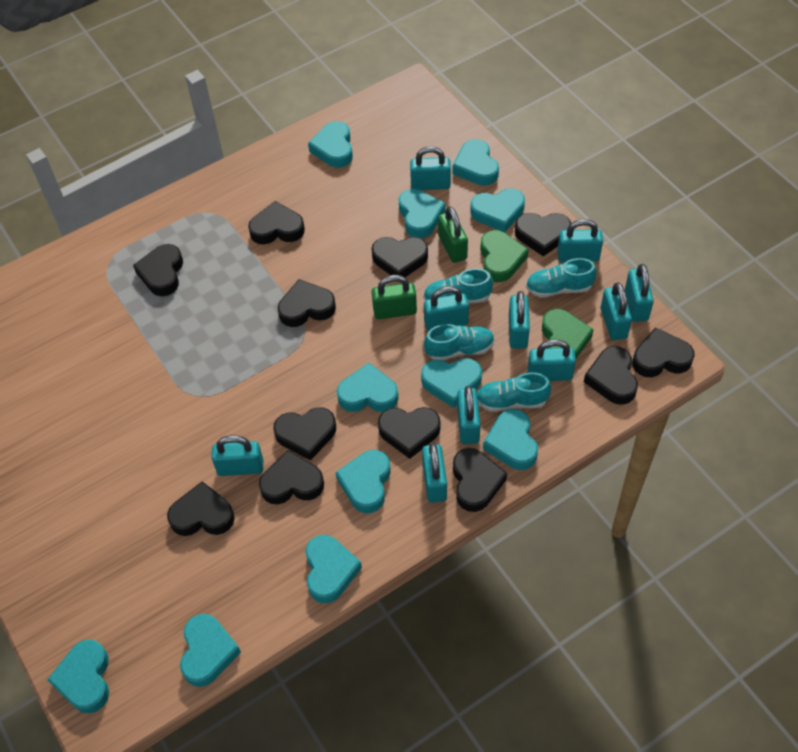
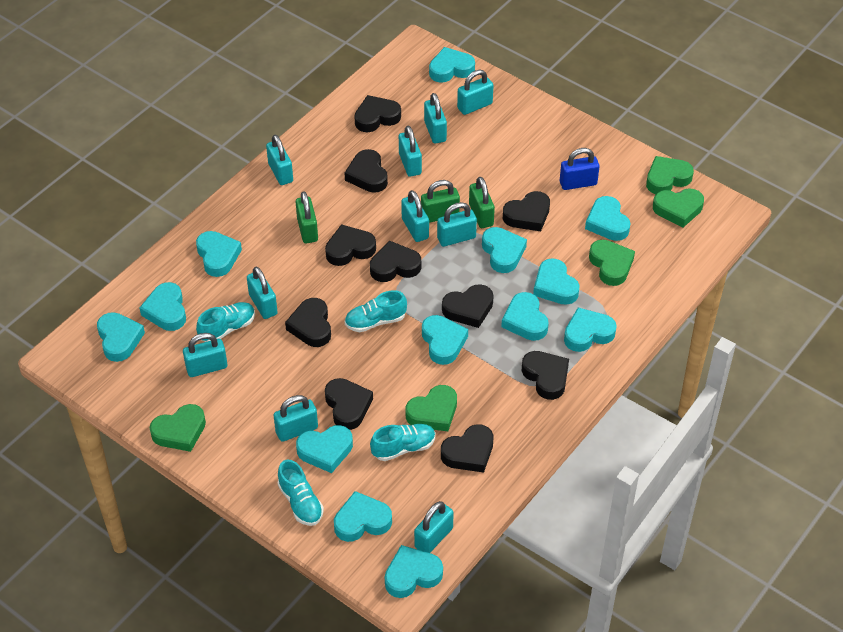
black heart: 12 -> 10
blue padlock: 0 -> 1
green heart: 2 -> 5
green padlock: 2 -> 3
turquoise heart: 11 -> 13

